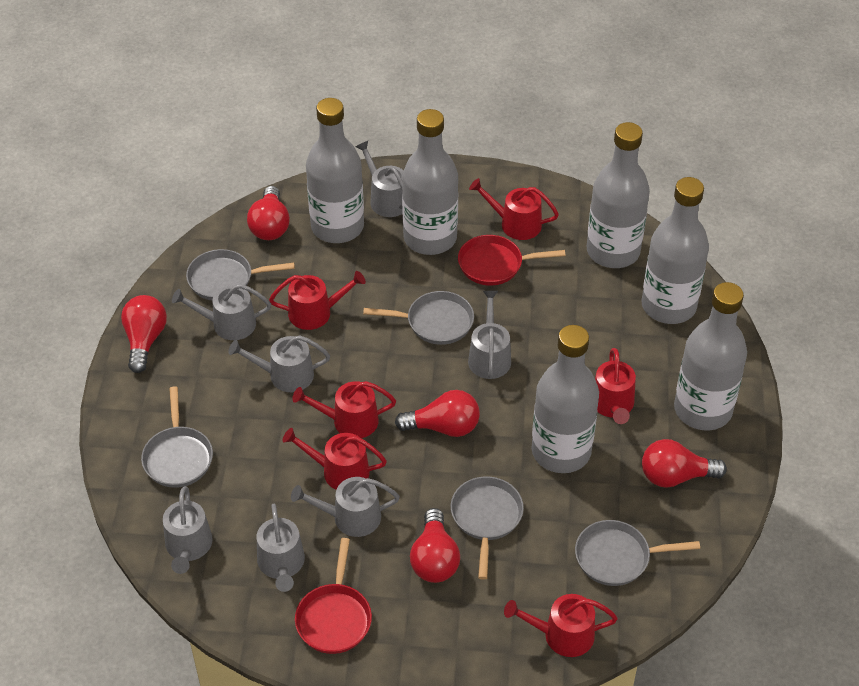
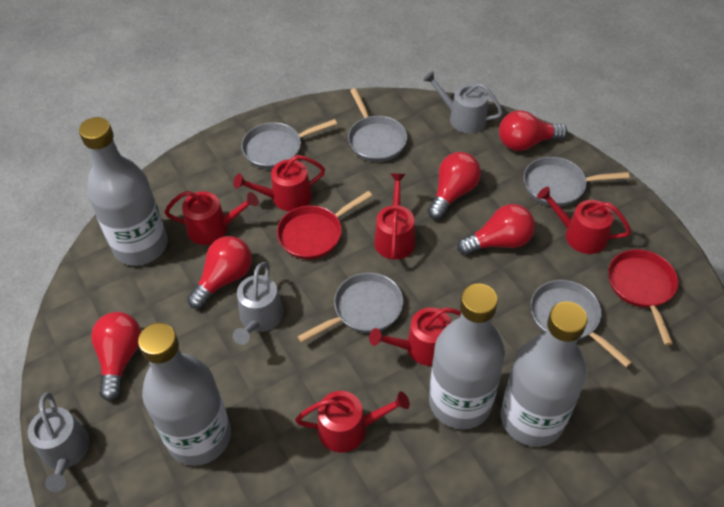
grey bottle: 6 -> 4
grey watering can: 7 -> 3

